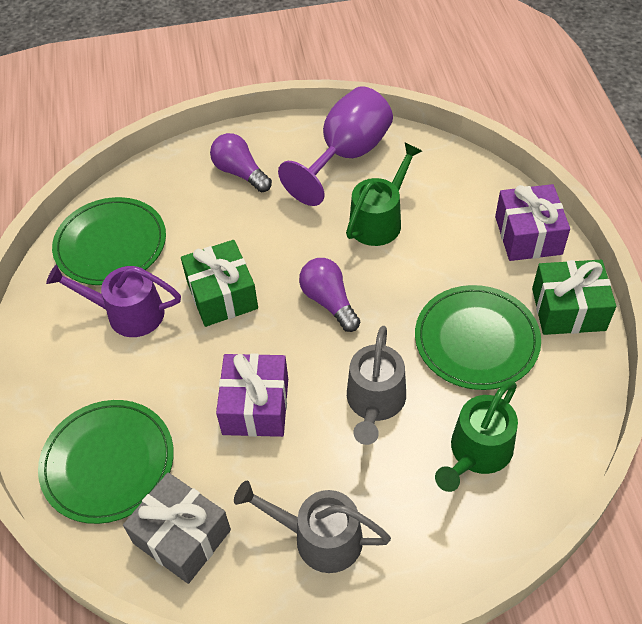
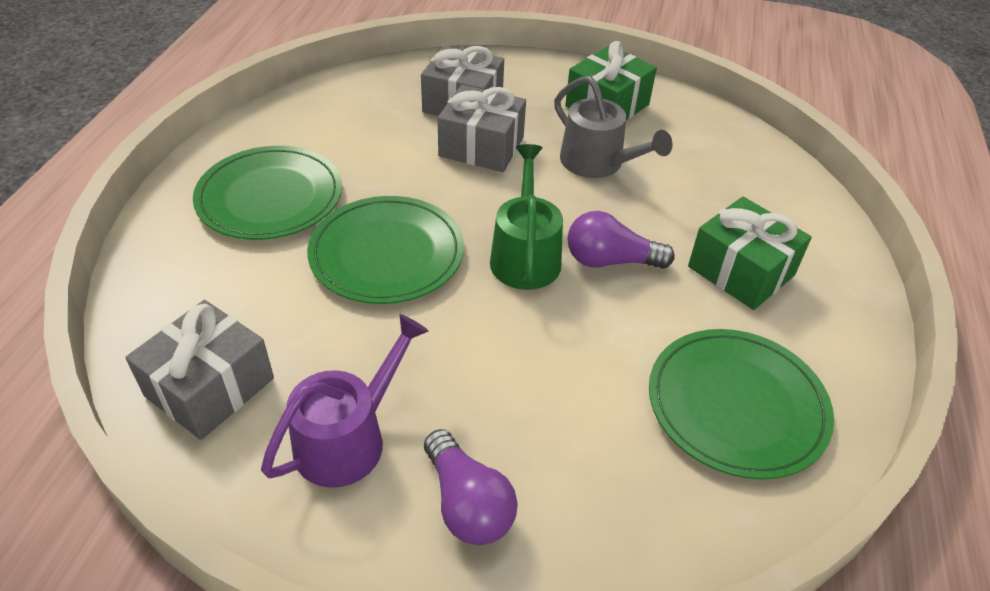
green watering can: 2 -> 1
grey gift: 1 -> 3
grey watering can: 2 -> 1
purple gift: 2 -> 0
purple goblet: 1 -> 0

